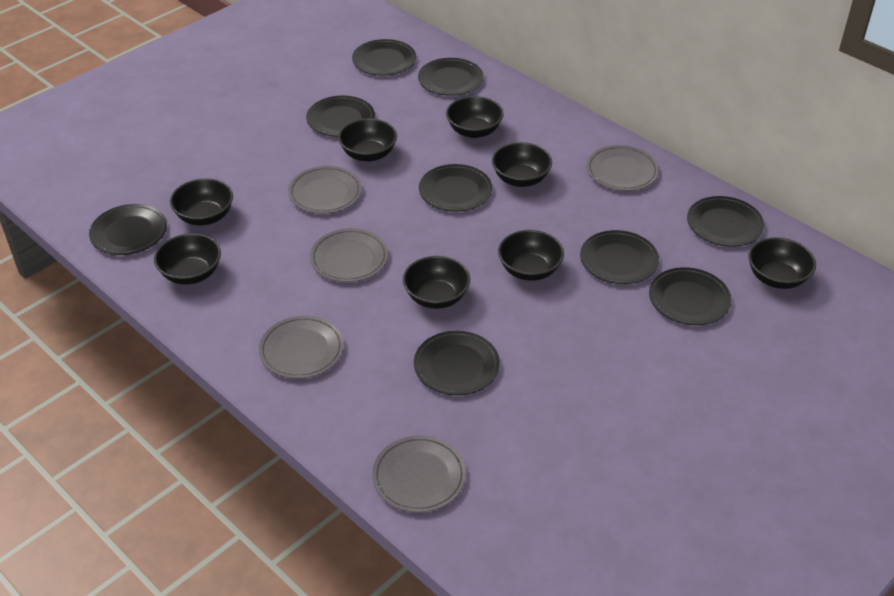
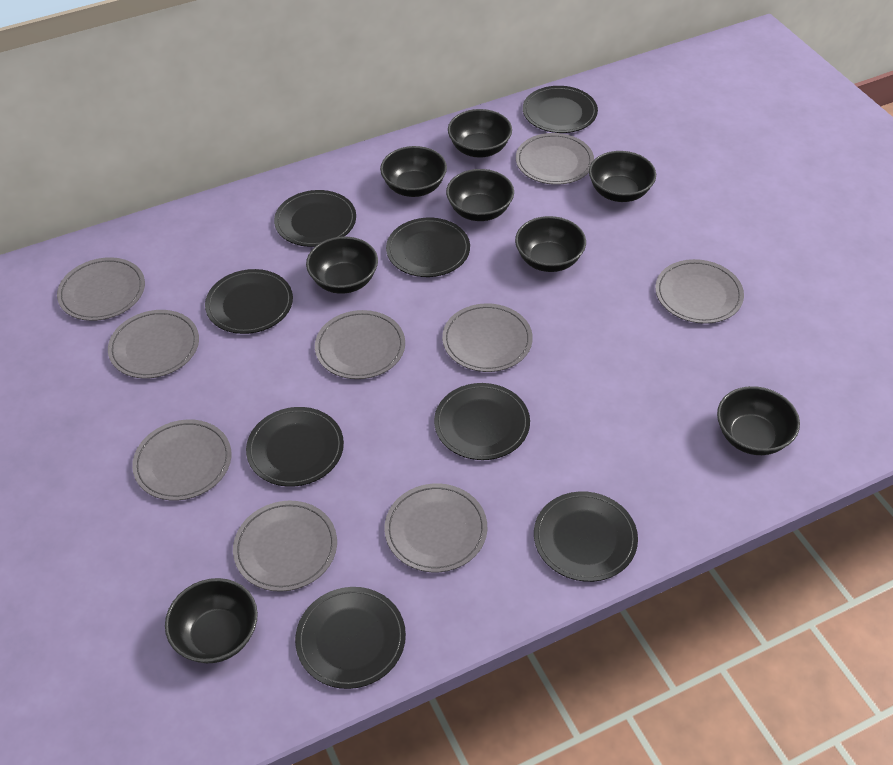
black plate: 9 -> 8
grey plate: 5 -> 9

